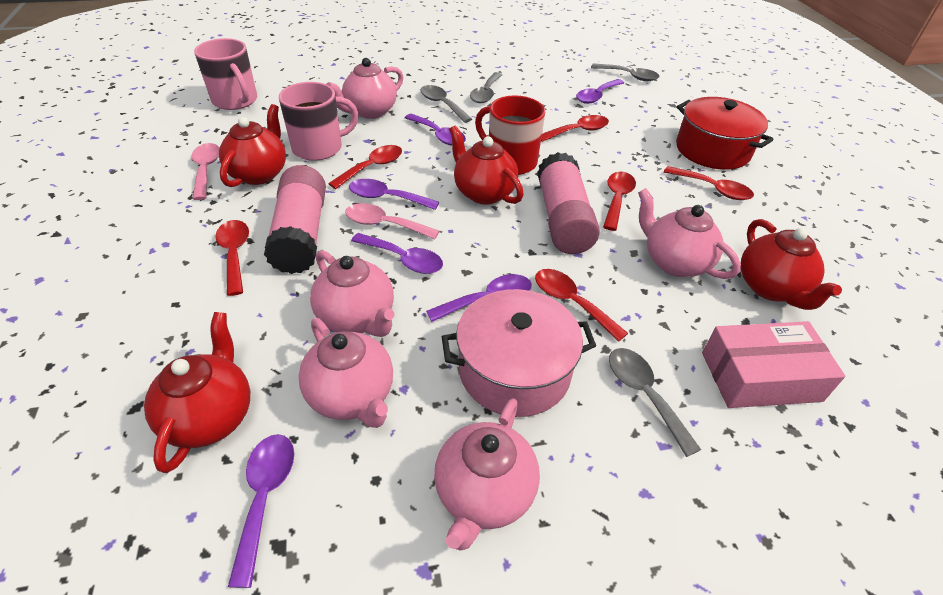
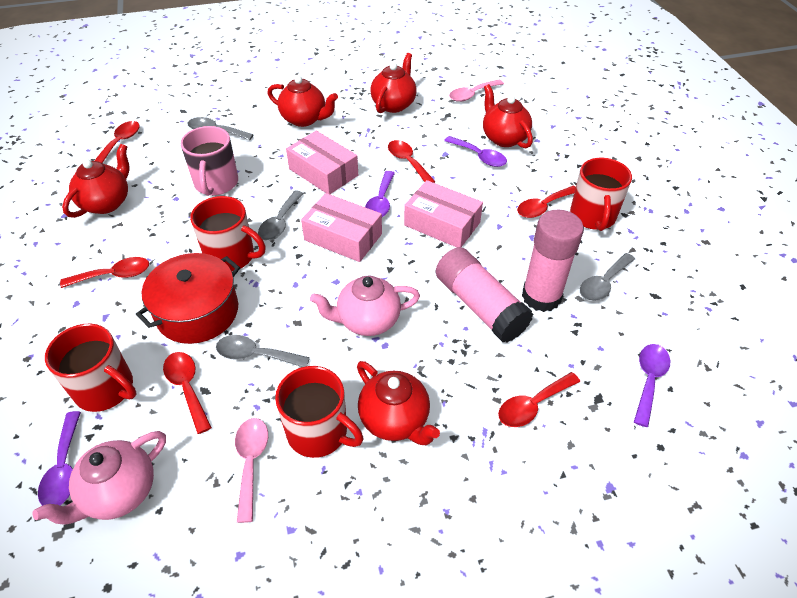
pink box: 1 -> 3
pink mug: 2 -> 1
pink pot: 1 -> 0
pink teapot: 5 -> 2
purple spoon: 6 -> 4
red mug: 1 -> 4
red teapot: 4 -> 5

